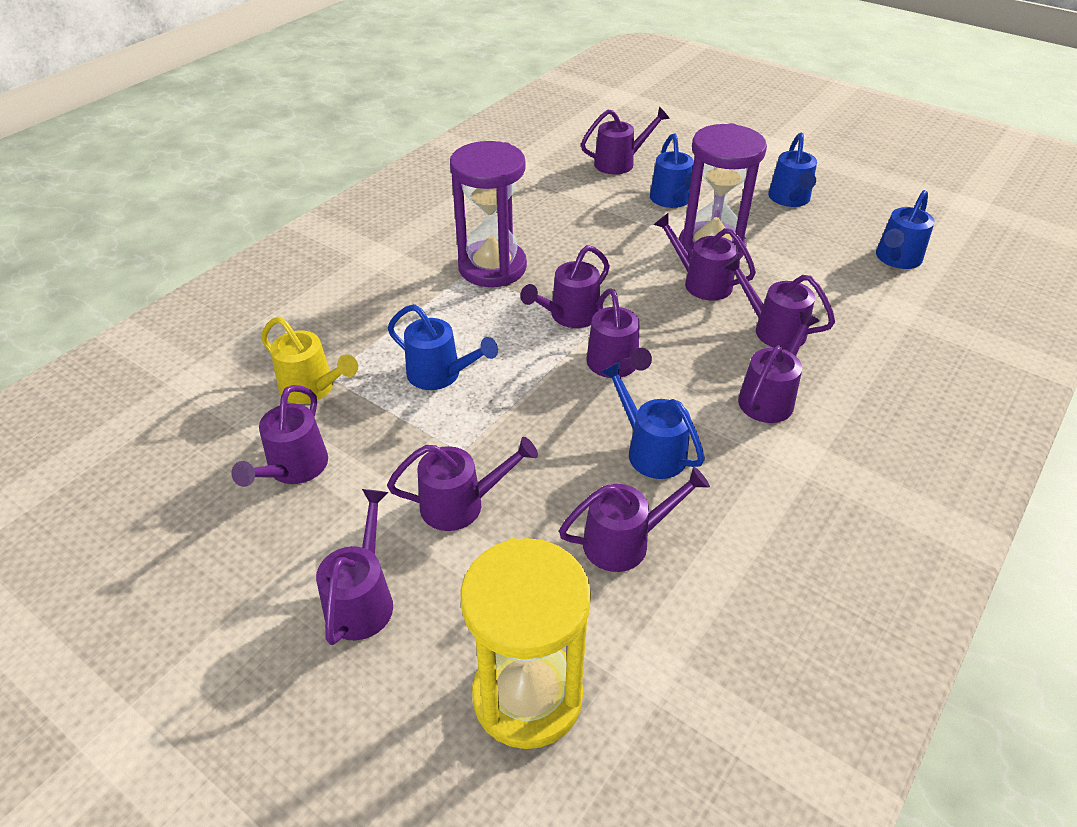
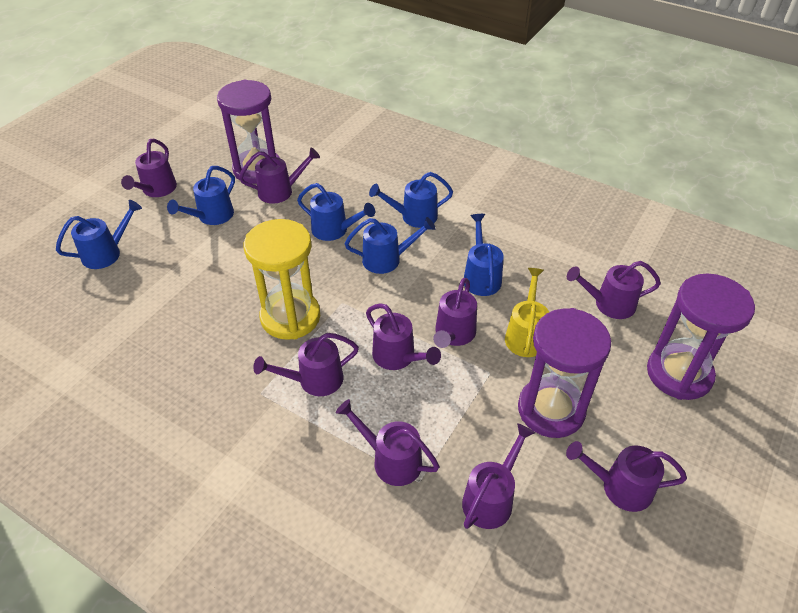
blue watering can: 5 -> 6
purple hourglass: 2 -> 3
purple watering can: 10 -> 9

